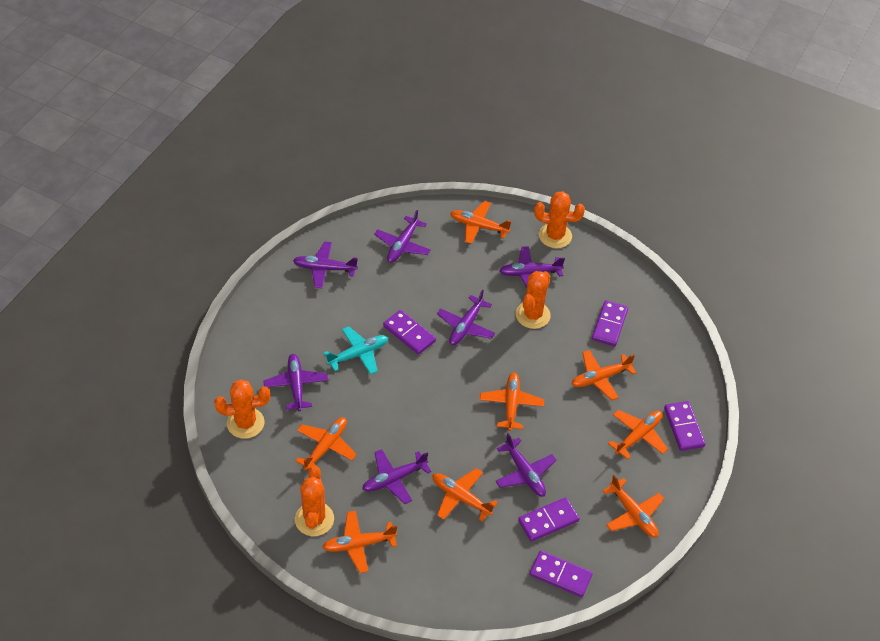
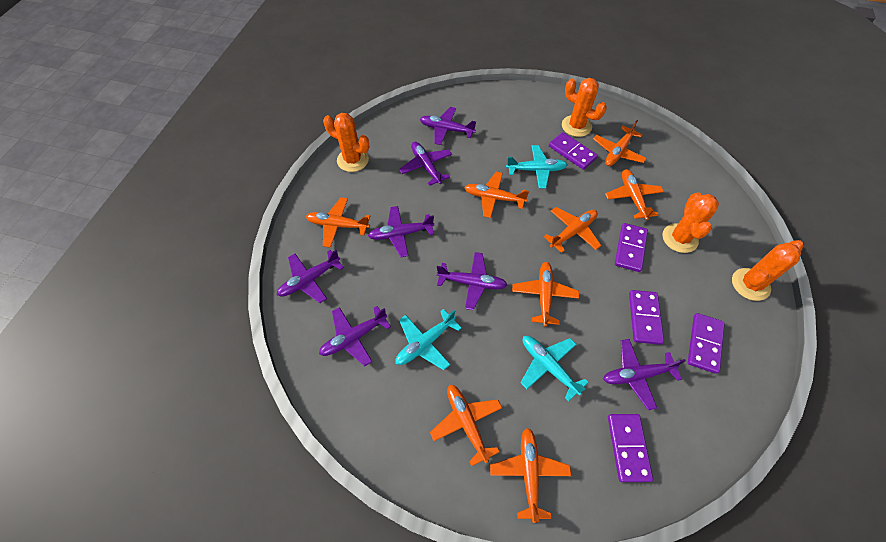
turquoise plane: 1 -> 3

